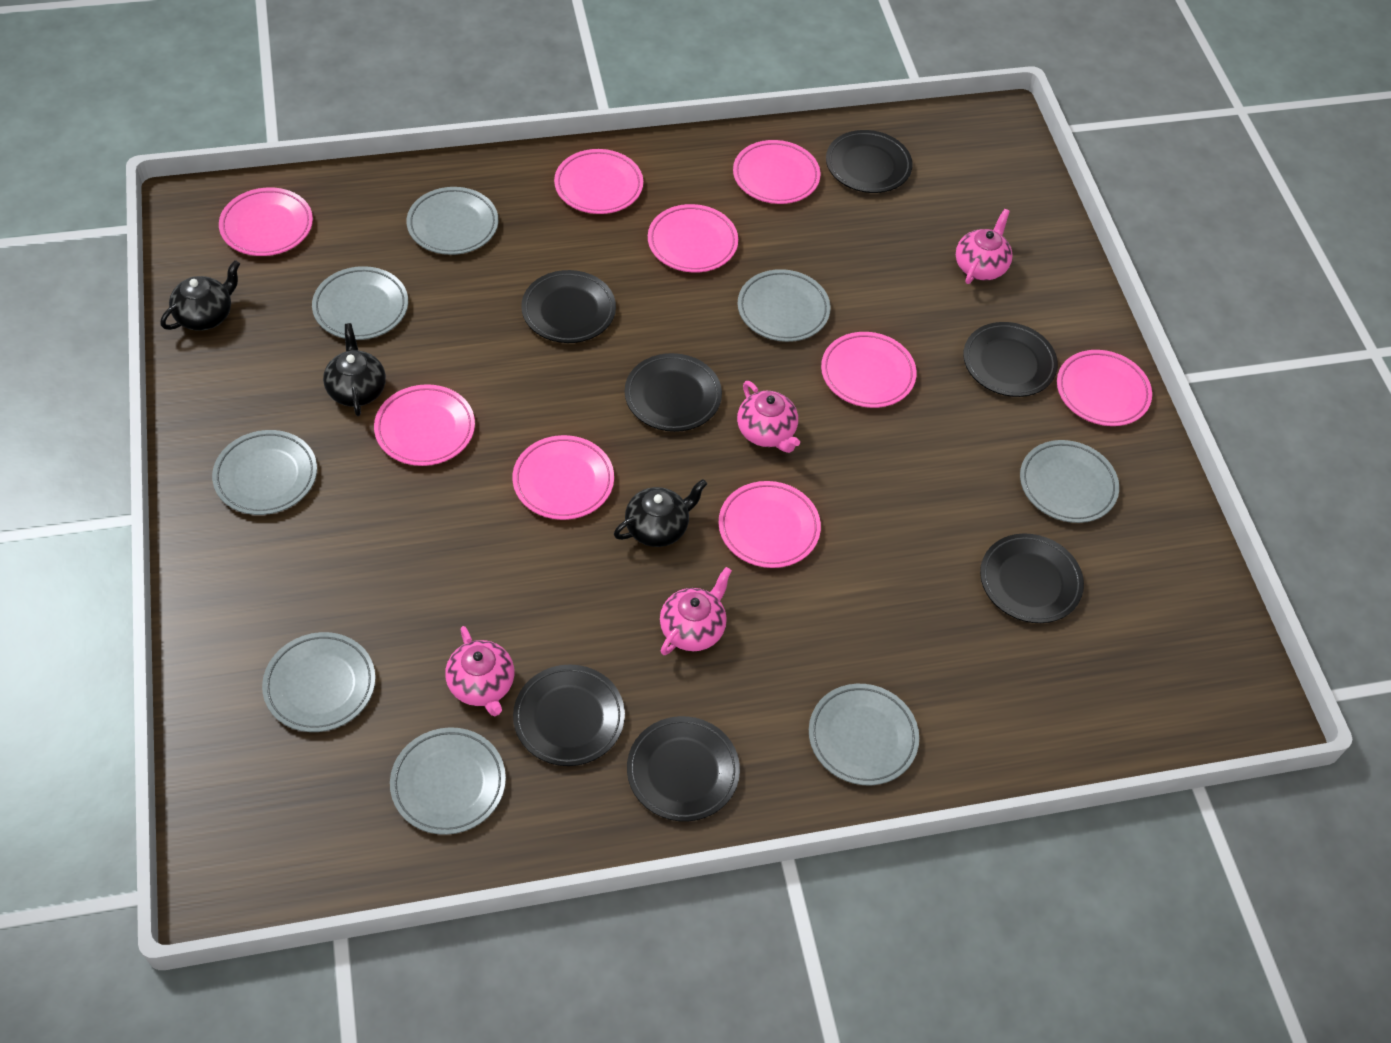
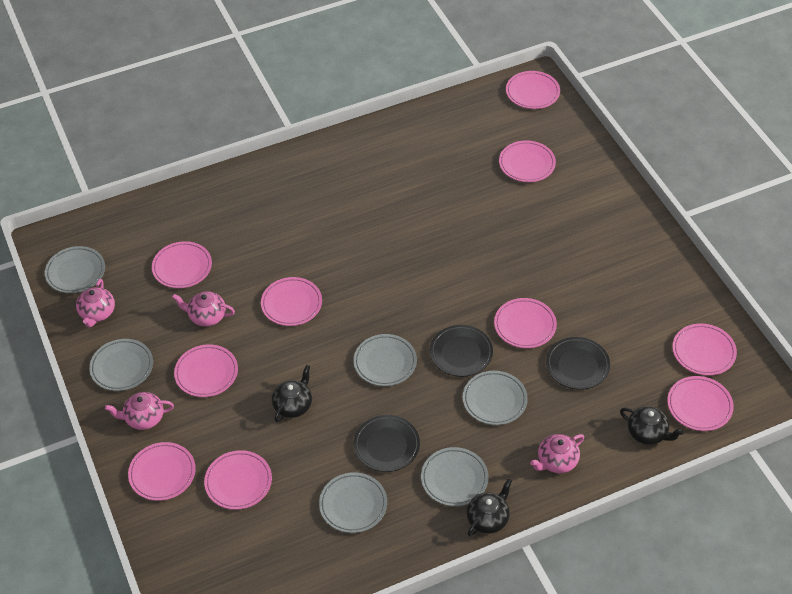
black plate: 7 -> 3
grey plate: 8 -> 6
pink plate: 9 -> 10

